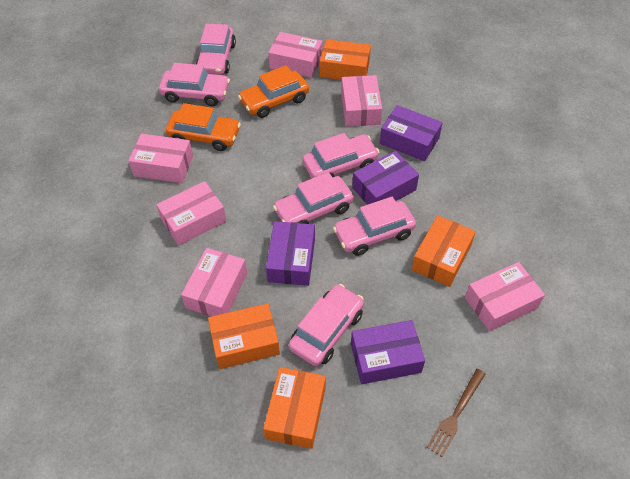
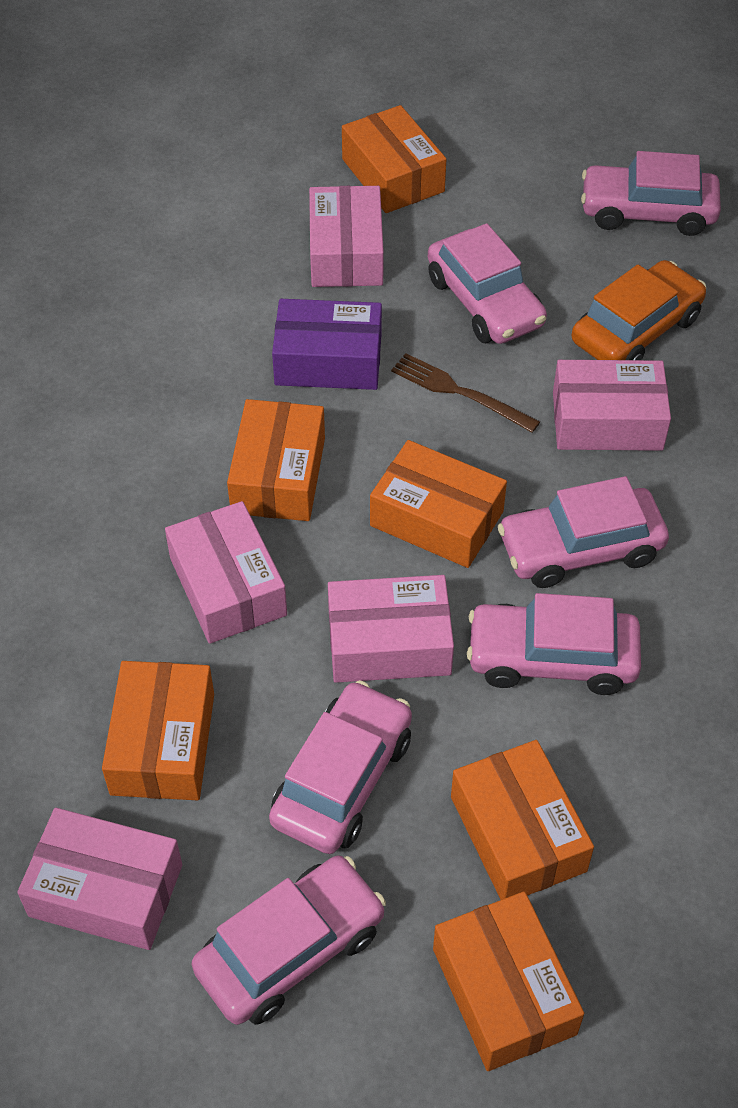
orange box: 4 -> 6
orange car: 2 -> 1
pink box: 6 -> 5
purple box: 4 -> 1

